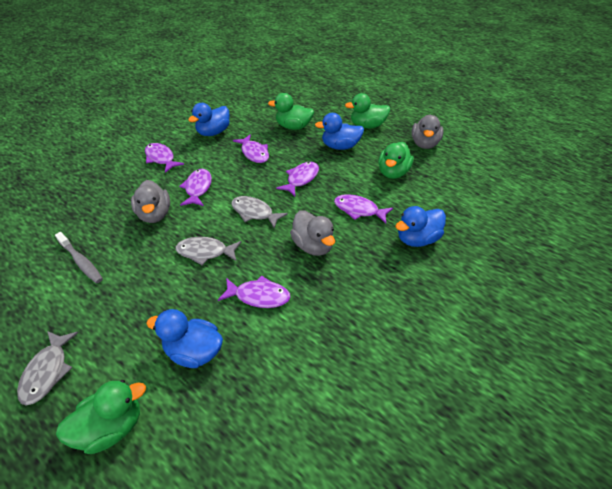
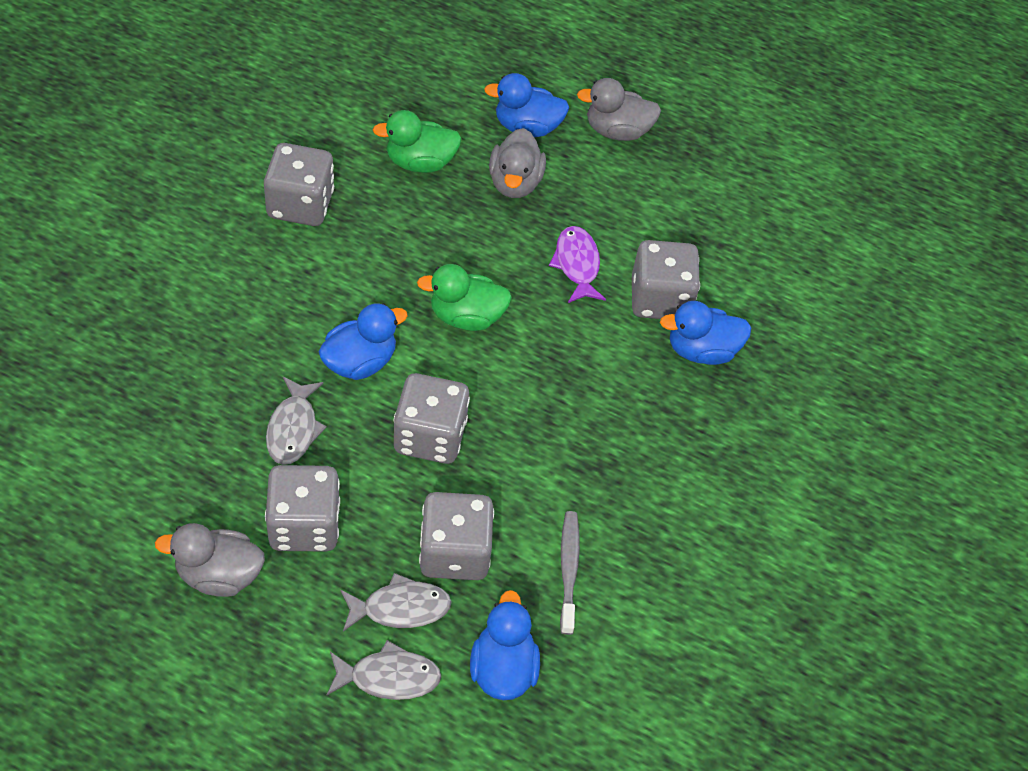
green duck: 4 -> 2
grey dice: 0 -> 5
purple fish: 6 -> 1

